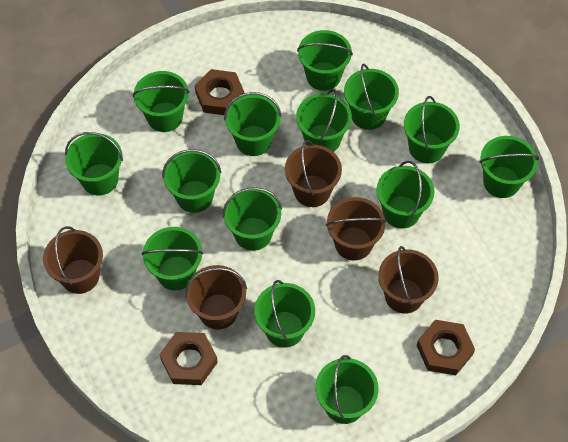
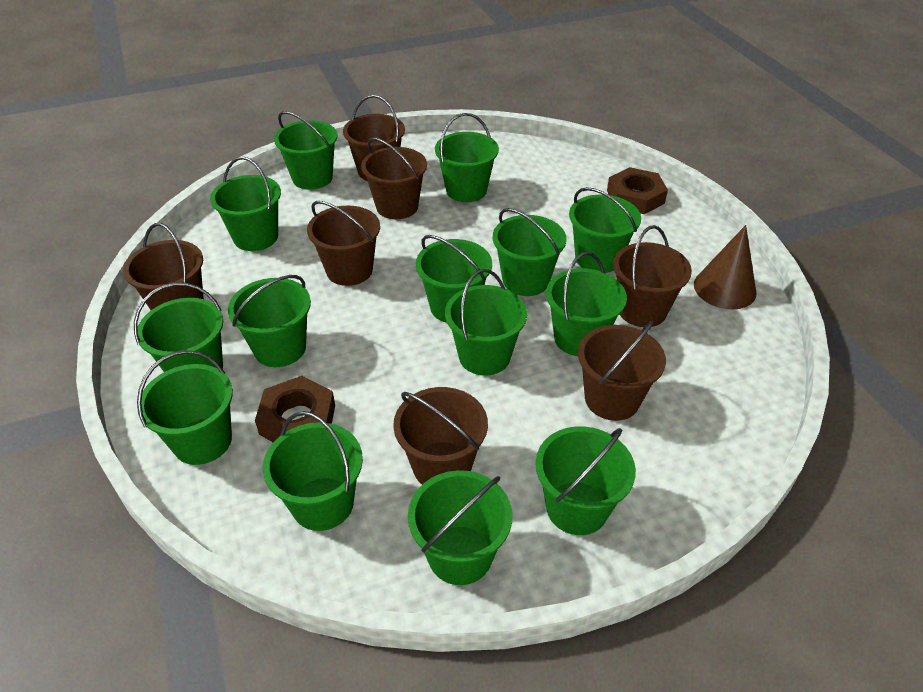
brown bucket: 5 -> 7
brown cone: 0 -> 1
brown nut: 3 -> 2

